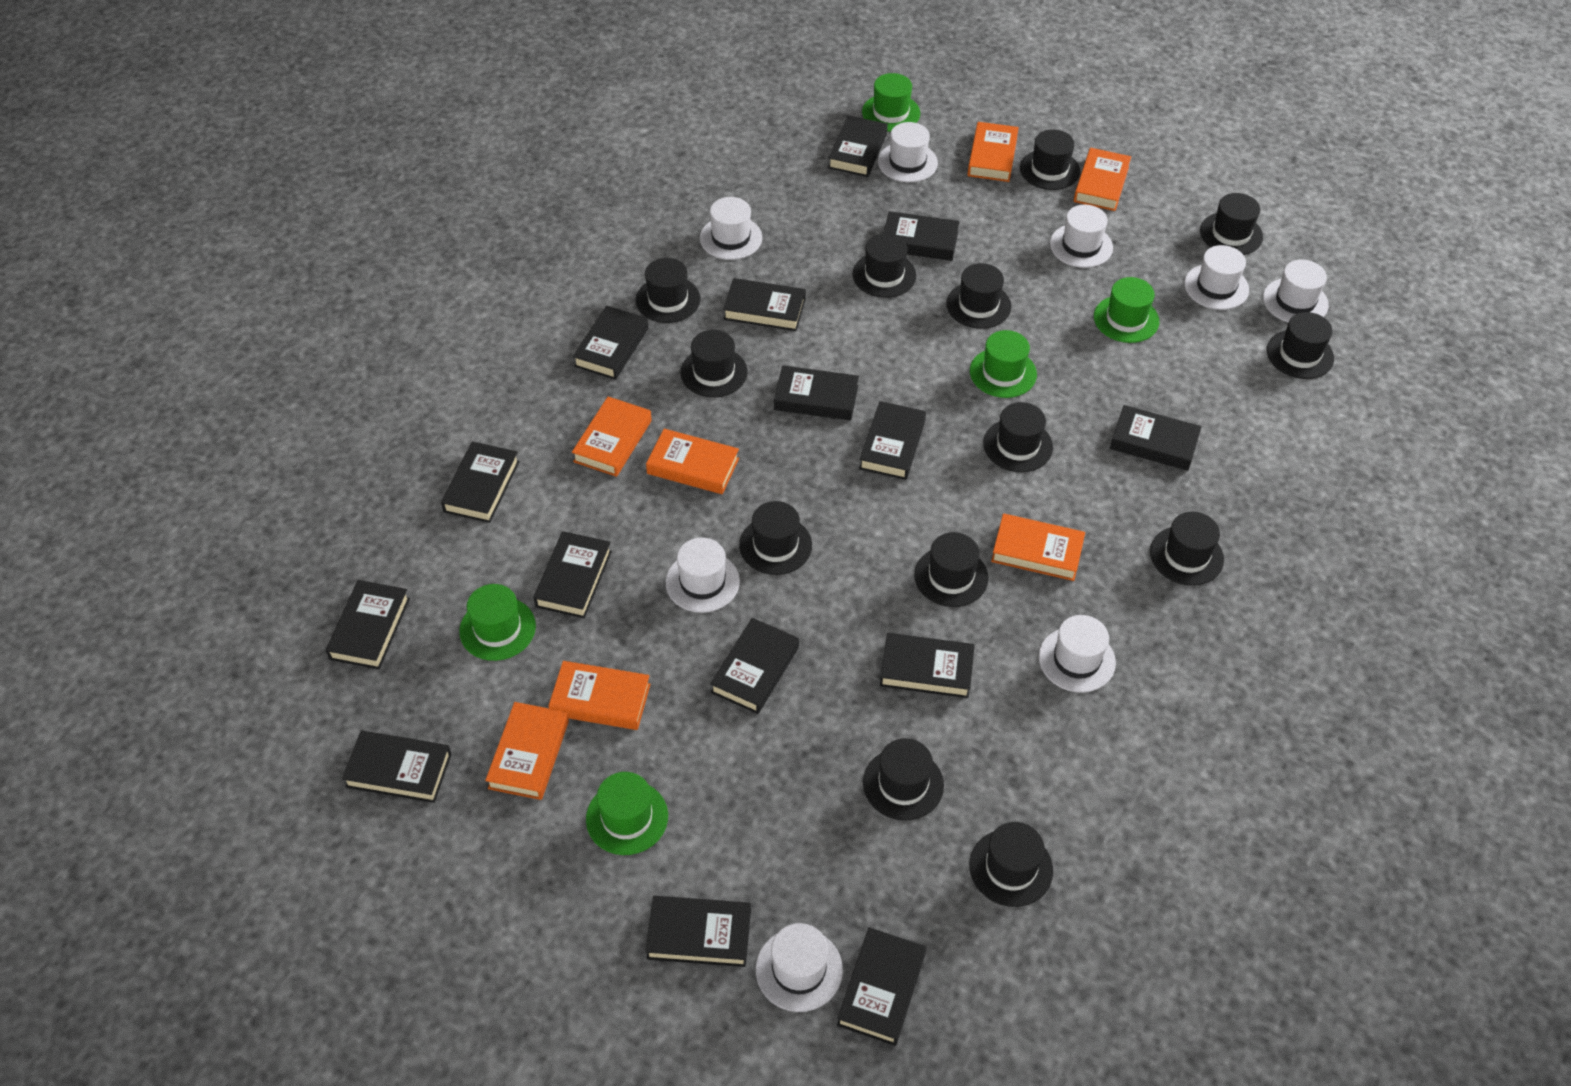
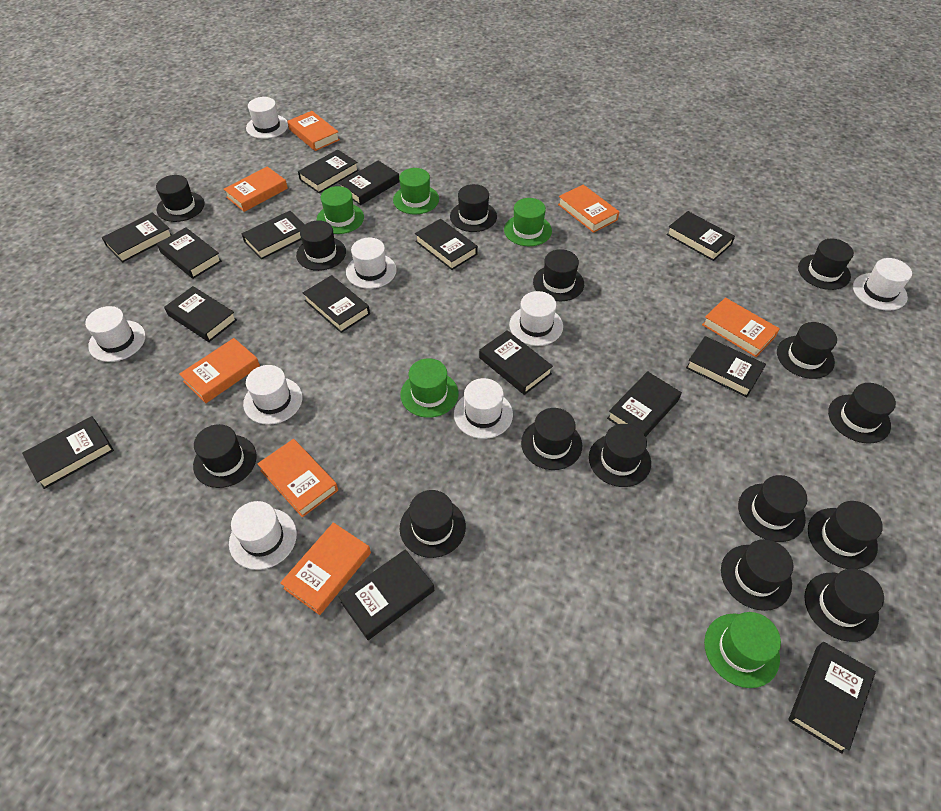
black hat: 13 -> 15

